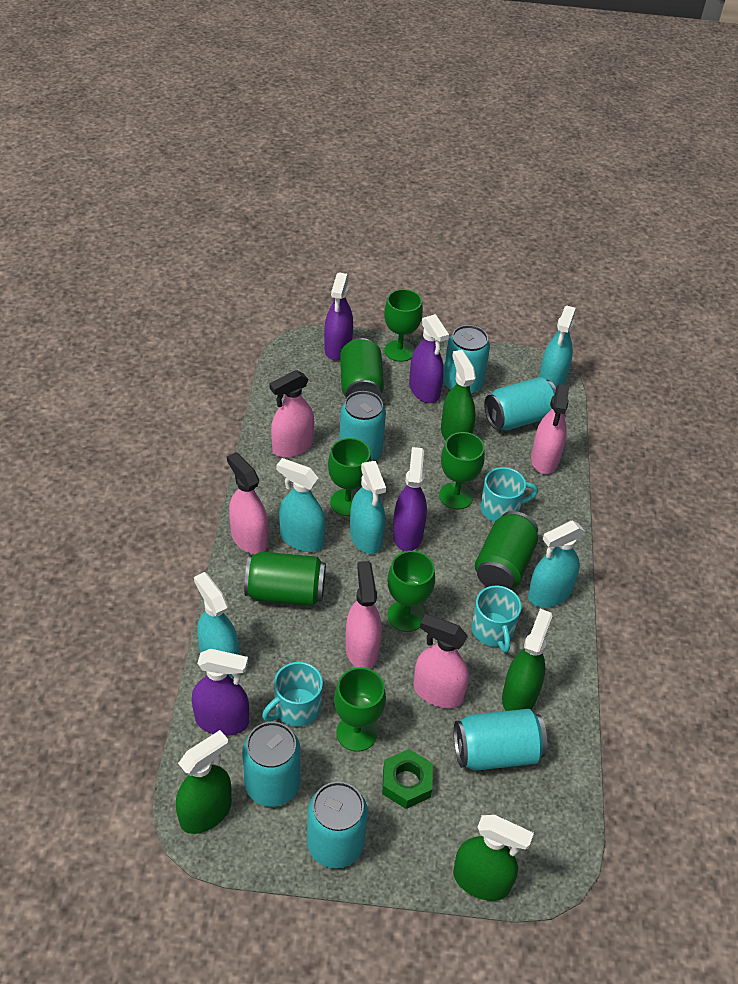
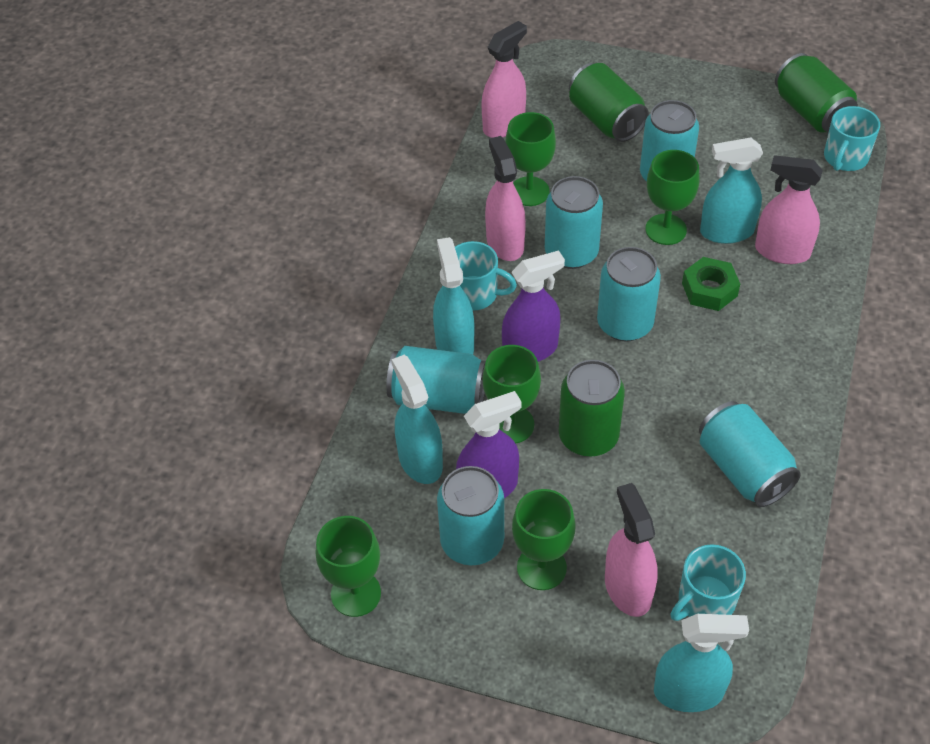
green spray bottle: 4 -> 0
pink spray bottle: 5 -> 4
purple spray bottle: 4 -> 2
turquoise spray bottle: 5 -> 4

